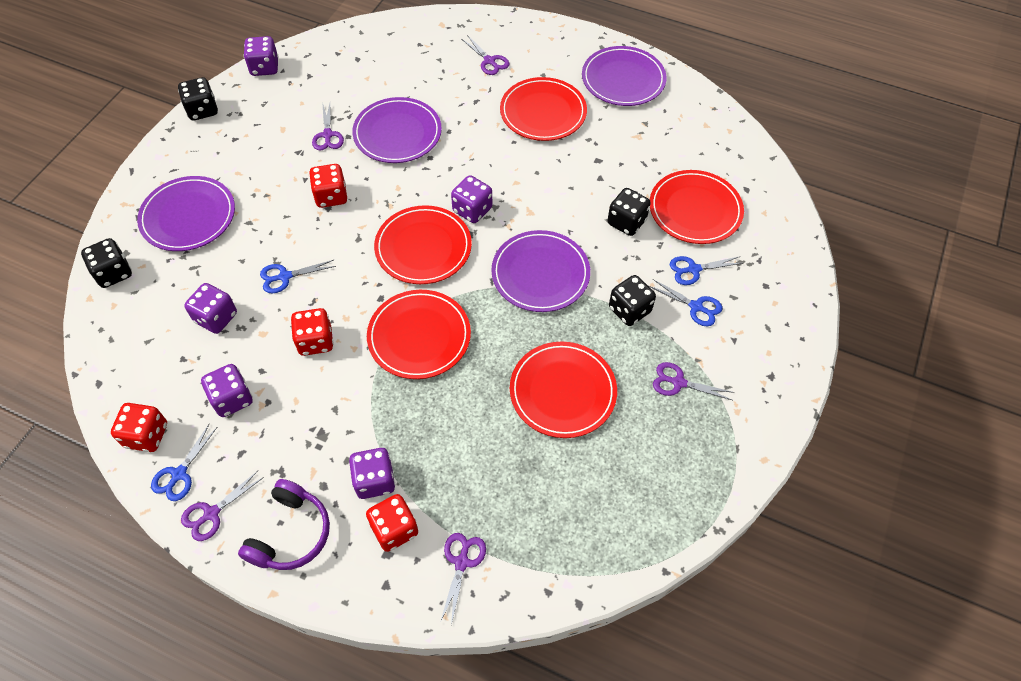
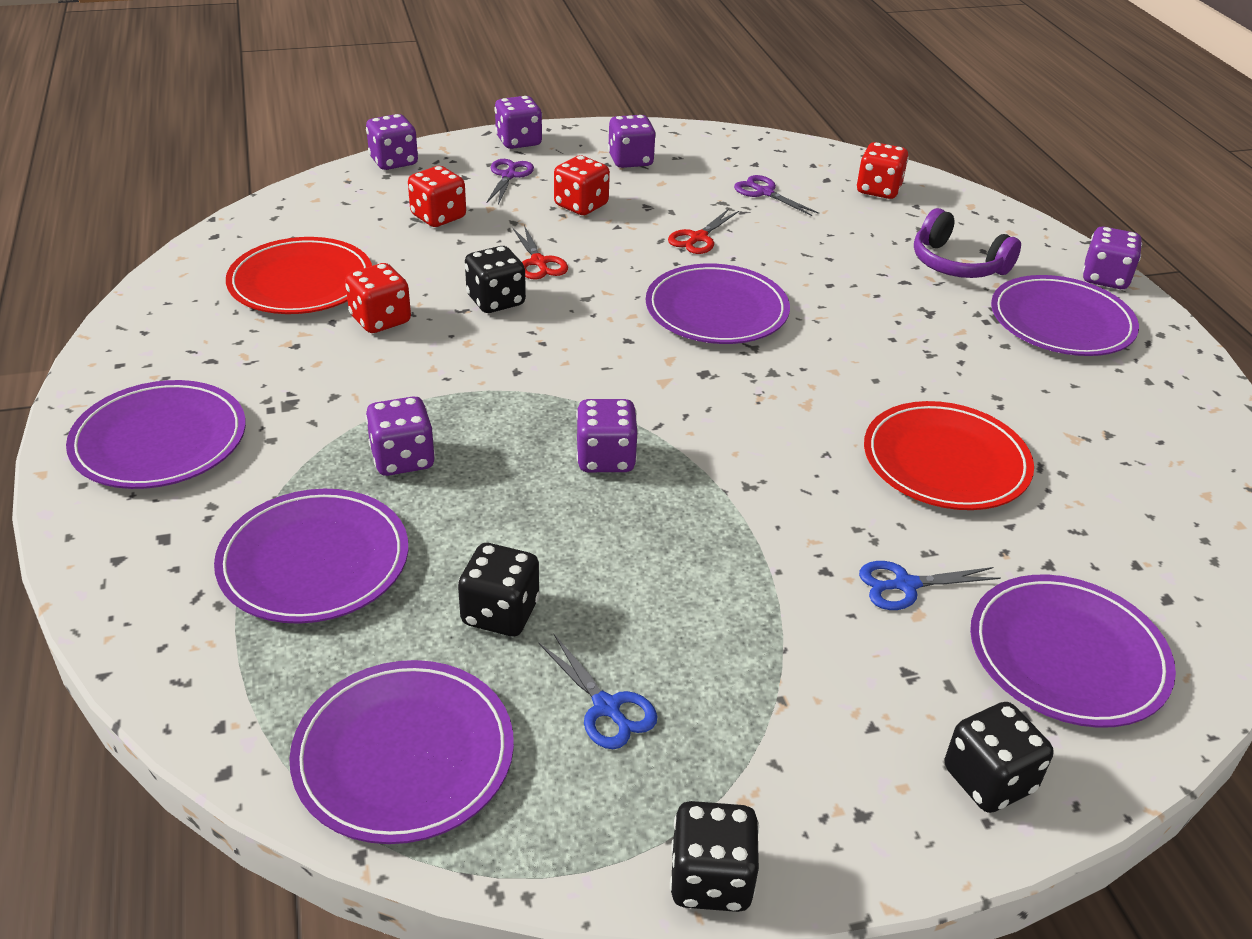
blue scissors: 4 -> 2
purple dice: 5 -> 6
purple plate: 4 -> 6
purple scissors: 5 -> 2
red plate: 5 -> 2
red scissors: 0 -> 2

